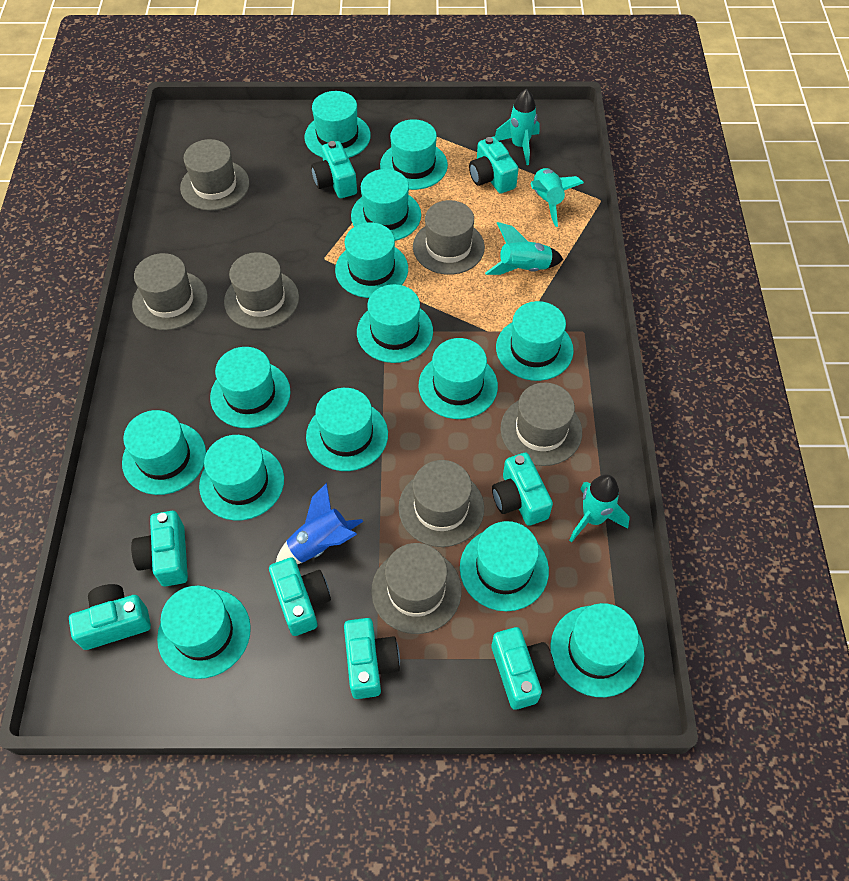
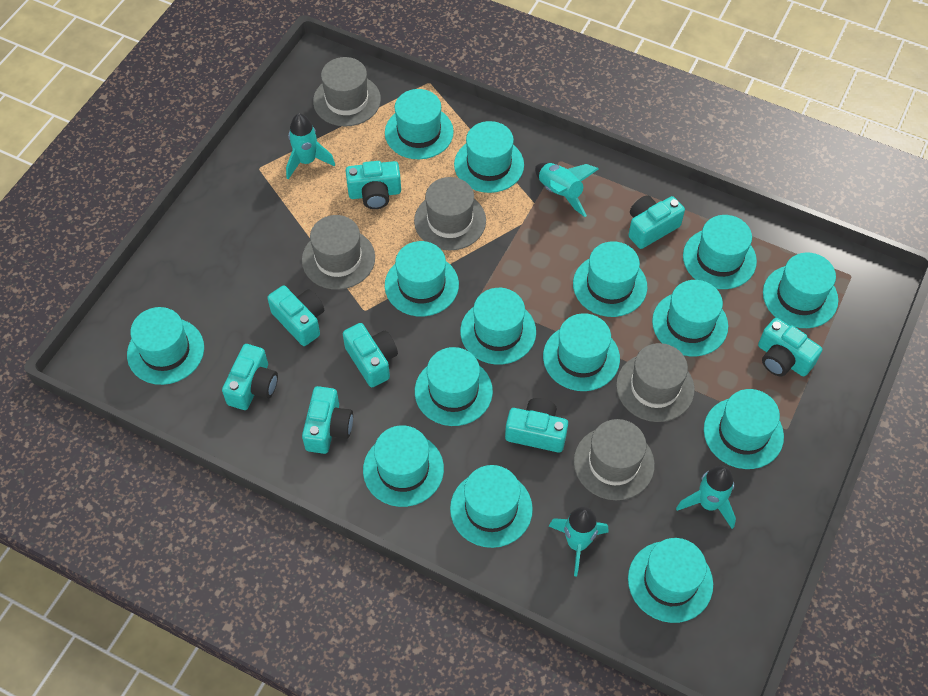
blue rocket: 1 -> 0
grey hat: 7 -> 5
turquoise hat: 14 -> 15

